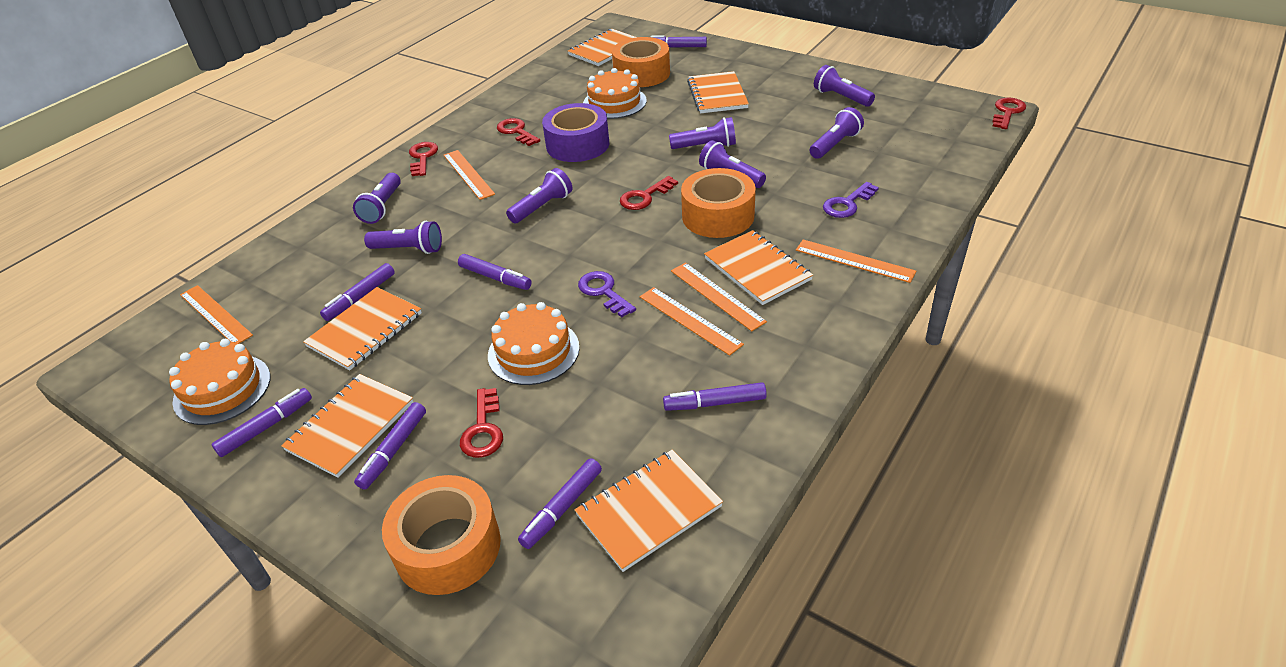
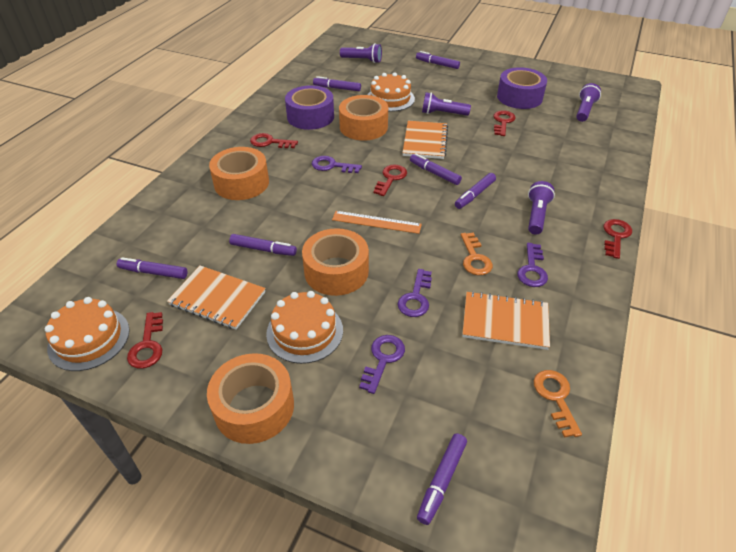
orange key: 0 -> 2
orange notebook: 6 -> 3
orange ruler: 5 -> 1
orange tape: 3 -> 4
purple flashlight: 7 -> 4
purple key: 2 -> 4
purple tape: 1 -> 2

